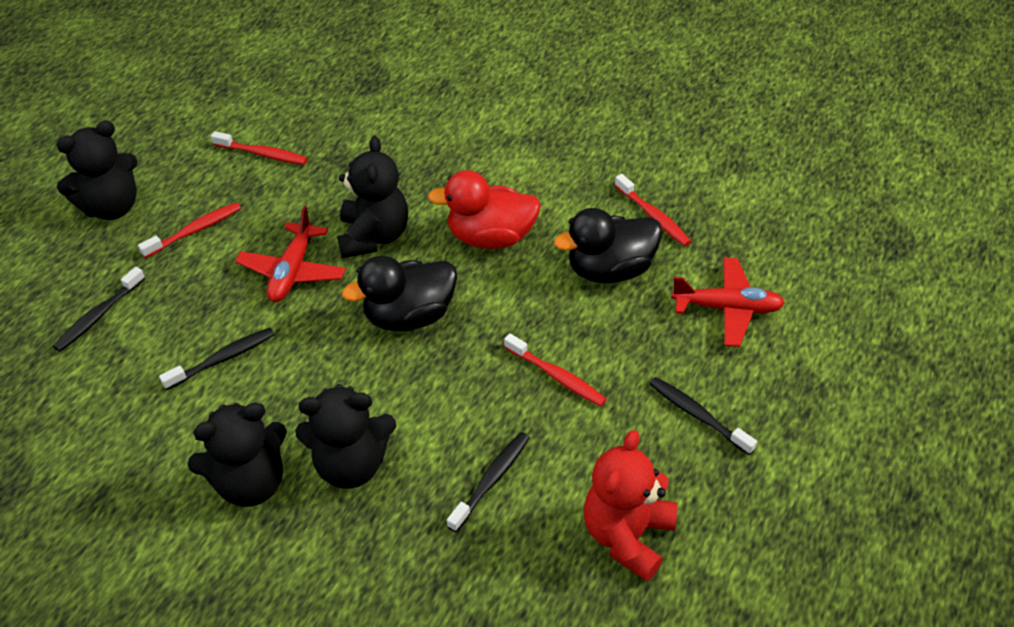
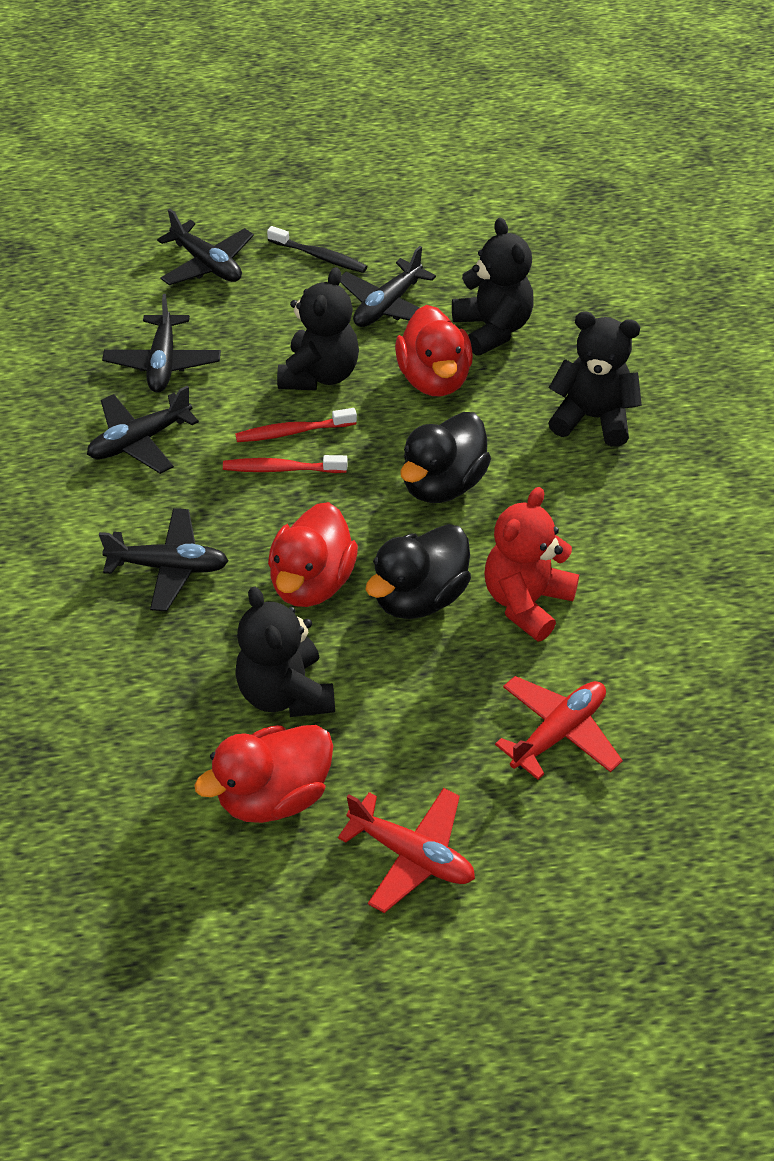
black plane: 0 -> 5
black toothbrush: 4 -> 1
red duck: 1 -> 3
red toothbrush: 4 -> 2

